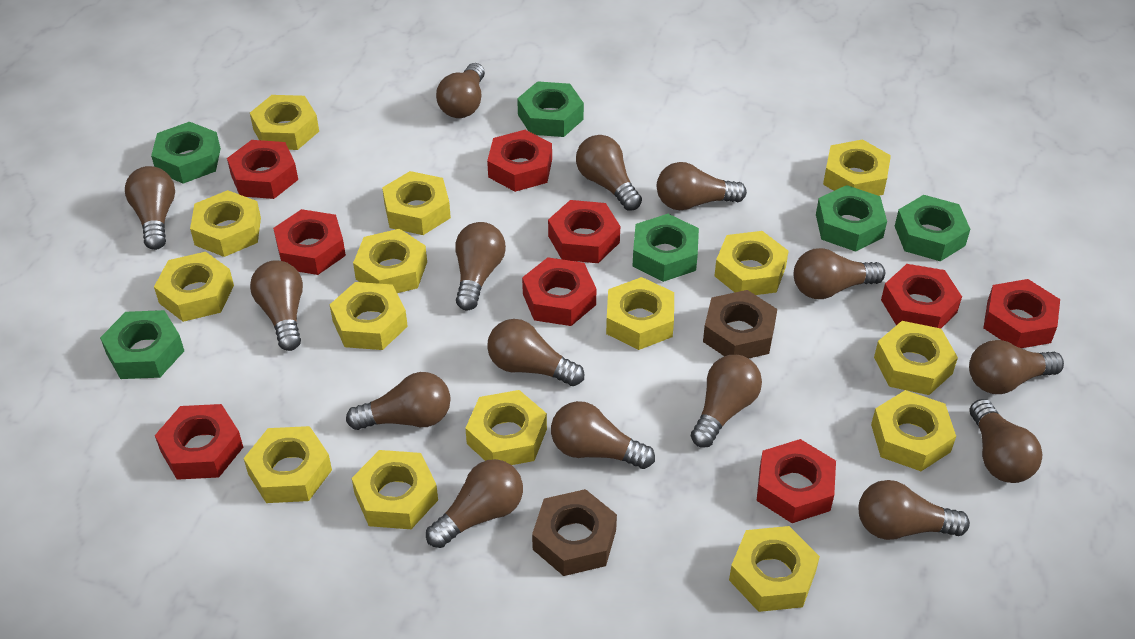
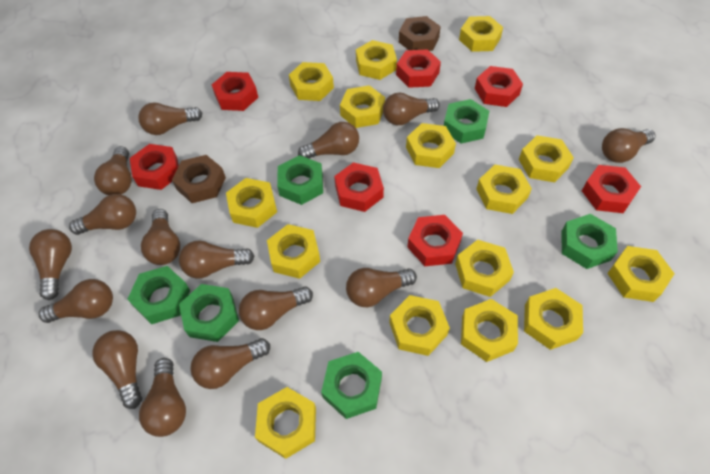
red nut: 9 -> 7

